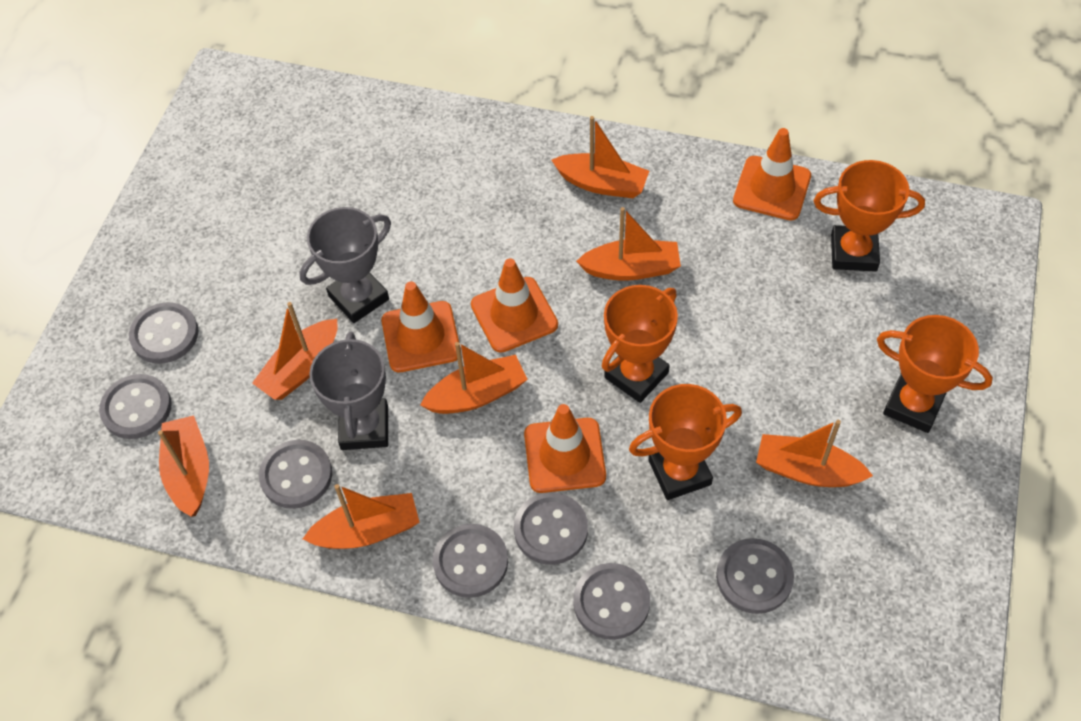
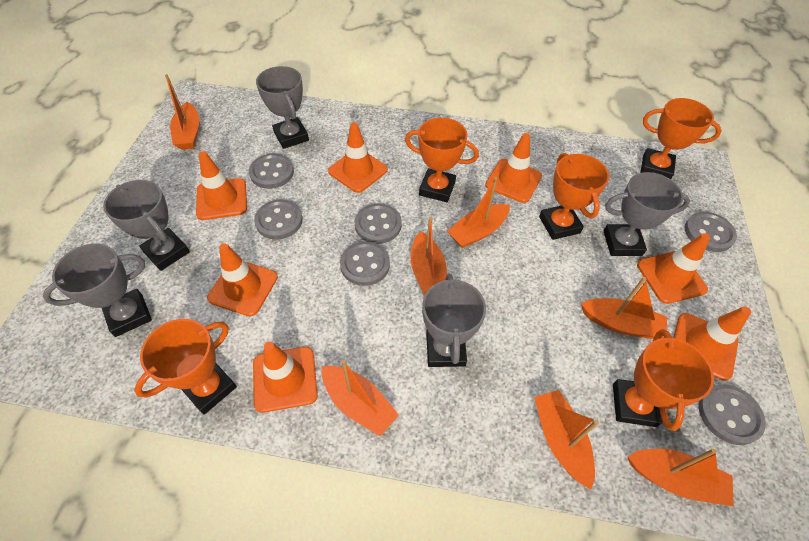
grey button: 7 -> 6
grey trophy: 2 -> 5
orange traffic cone: 4 -> 7
orange trophy: 4 -> 5

